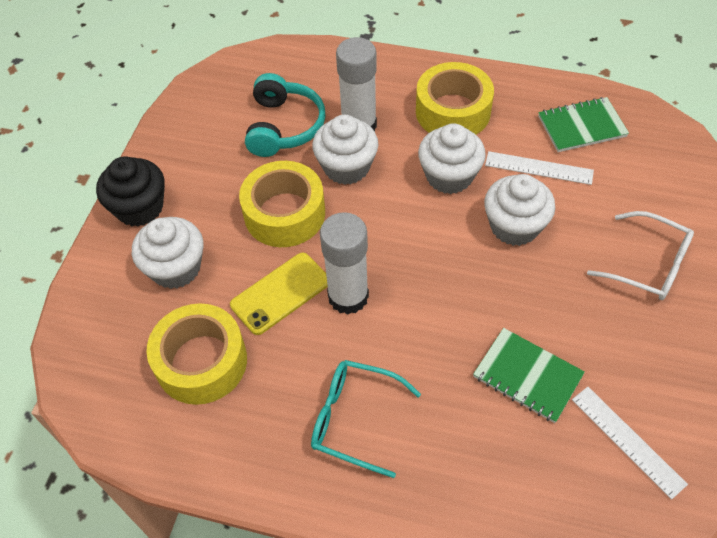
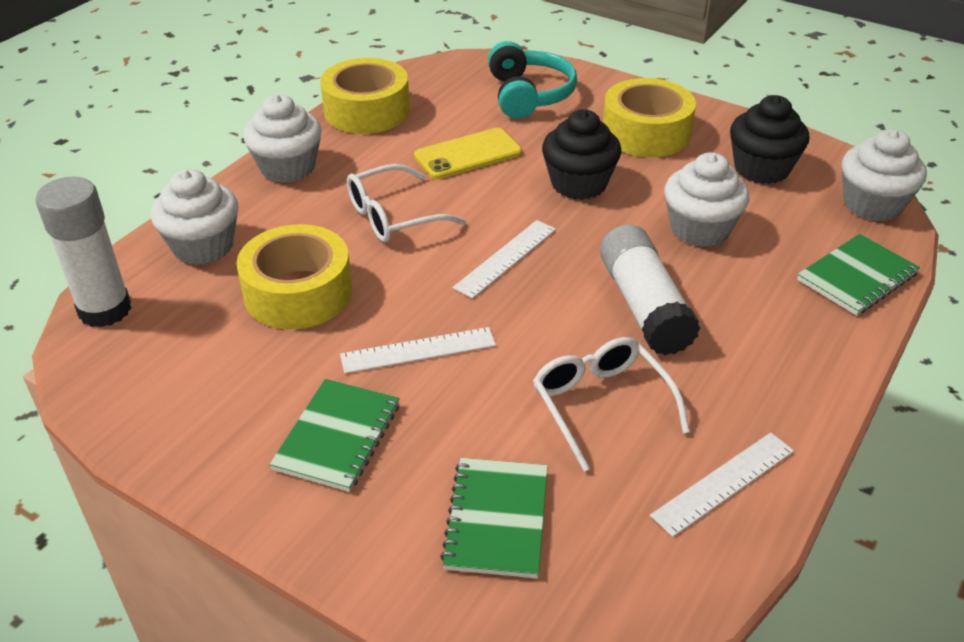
black cupcake: 1 -> 2
green notebook: 2 -> 3
turquoise glasses: 1 -> 0
white glasses: 1 -> 2
white ruler: 2 -> 3

